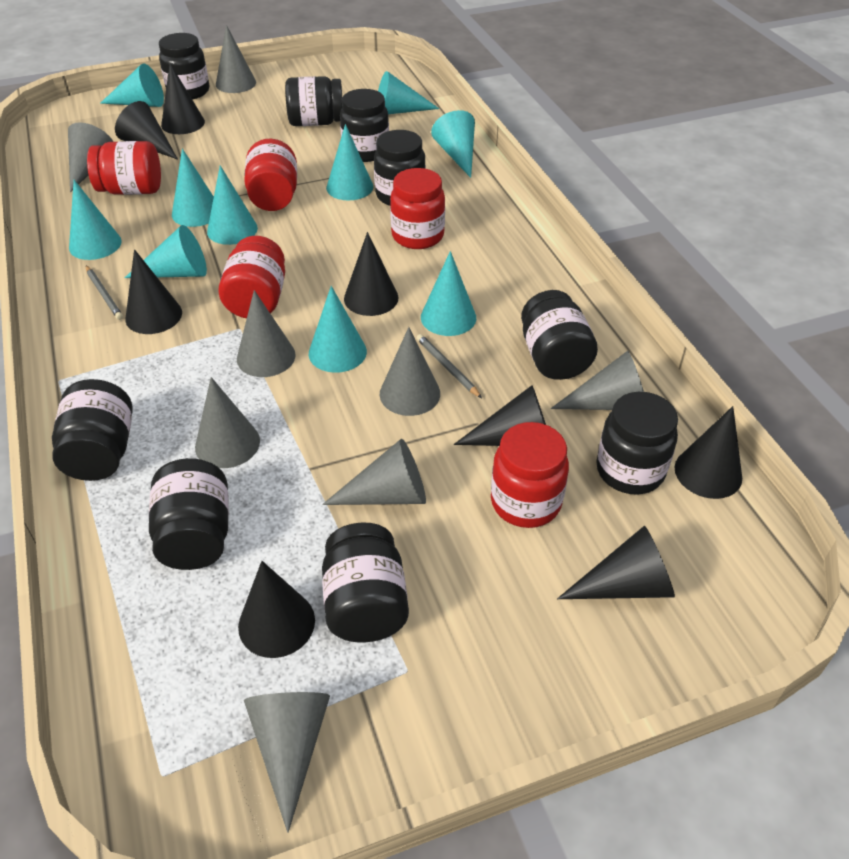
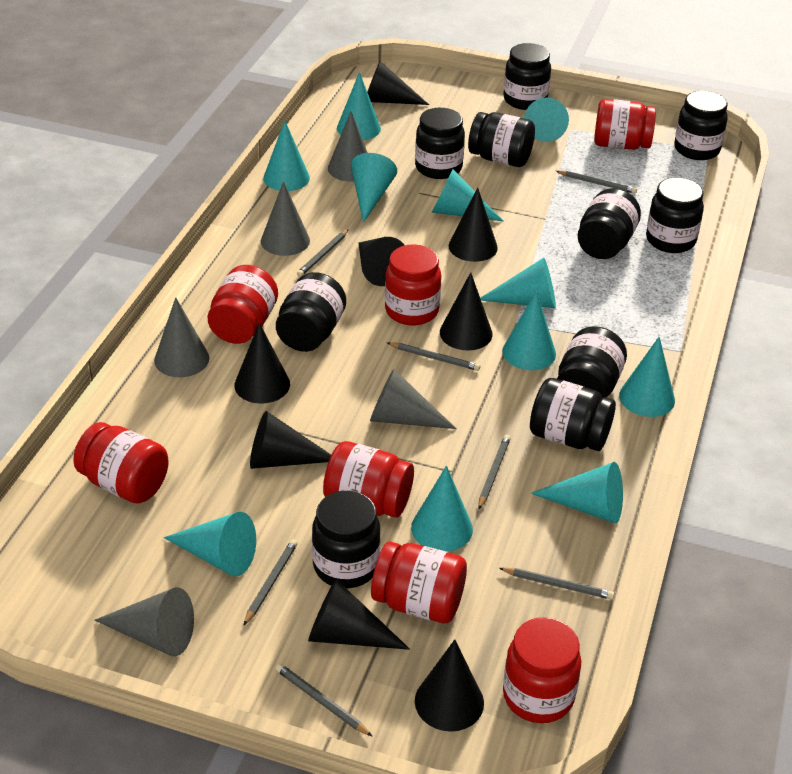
black jar: 9 -> 10
grey cone: 8 -> 5
grey pencil: 2 -> 7
red jar: 5 -> 7
turquoise cone: 10 -> 11

